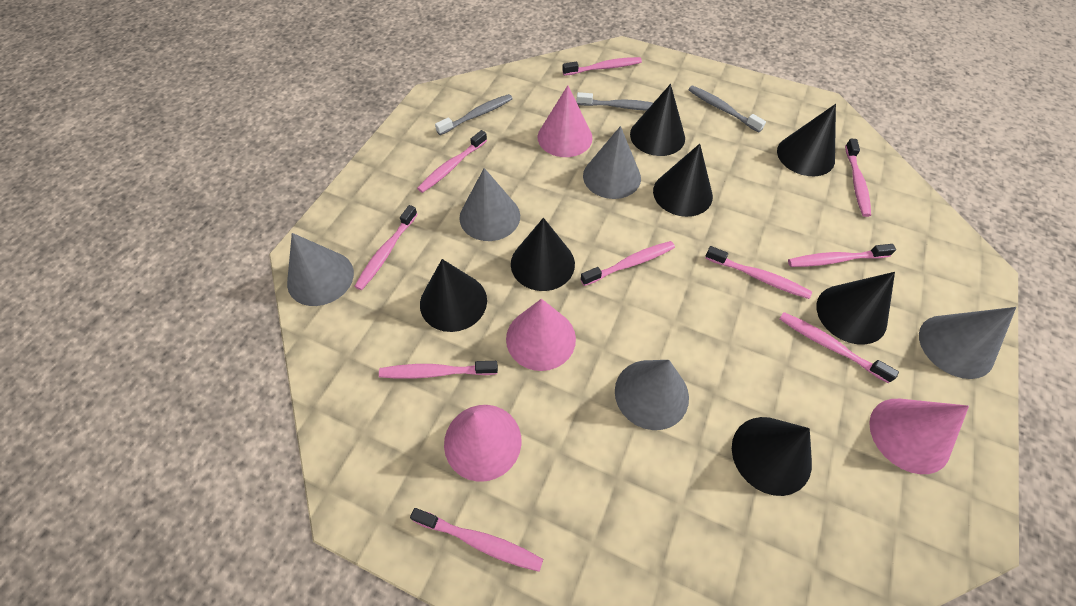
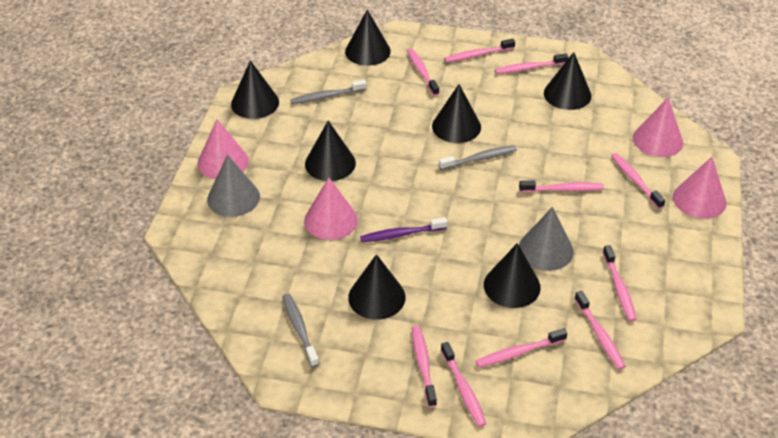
grey cone: 5 -> 2
purple toothbrush: 0 -> 1

